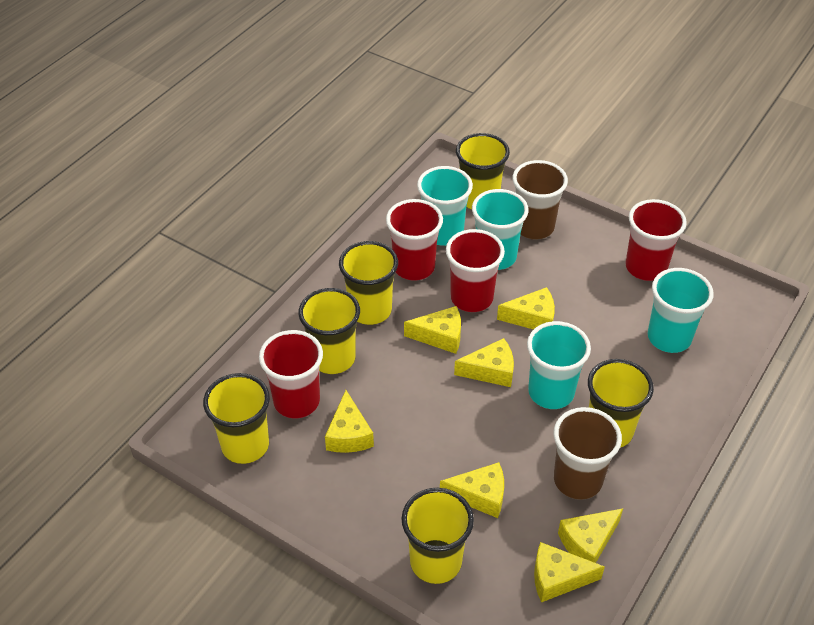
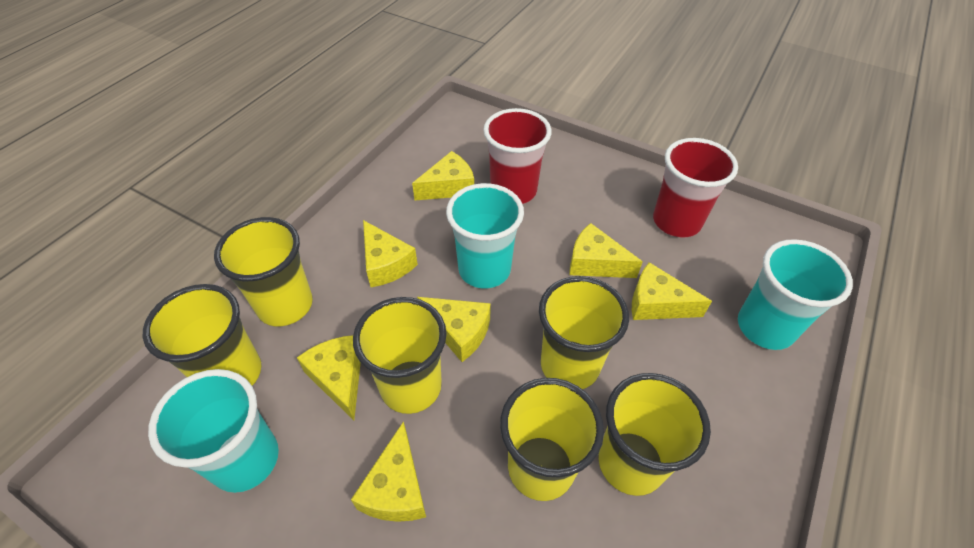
brown cup: 2 -> 0
red cup: 4 -> 2
turquoise cup: 4 -> 3

